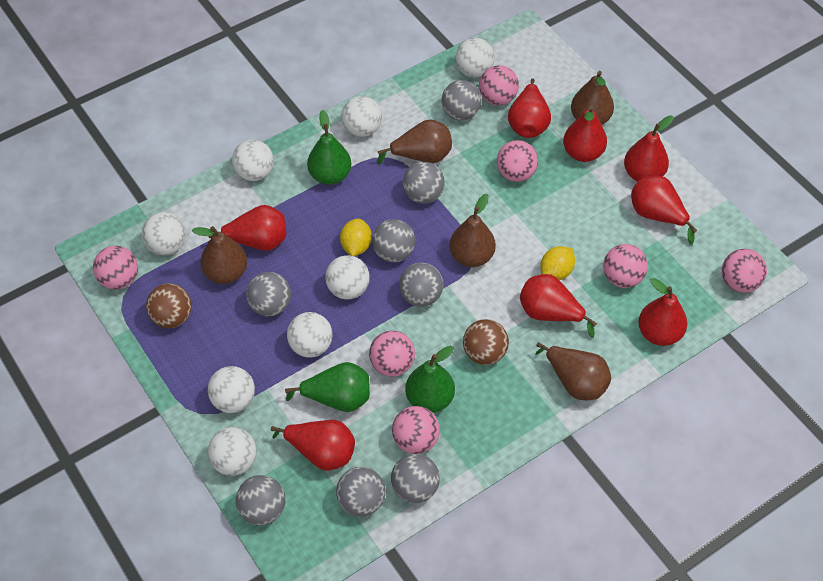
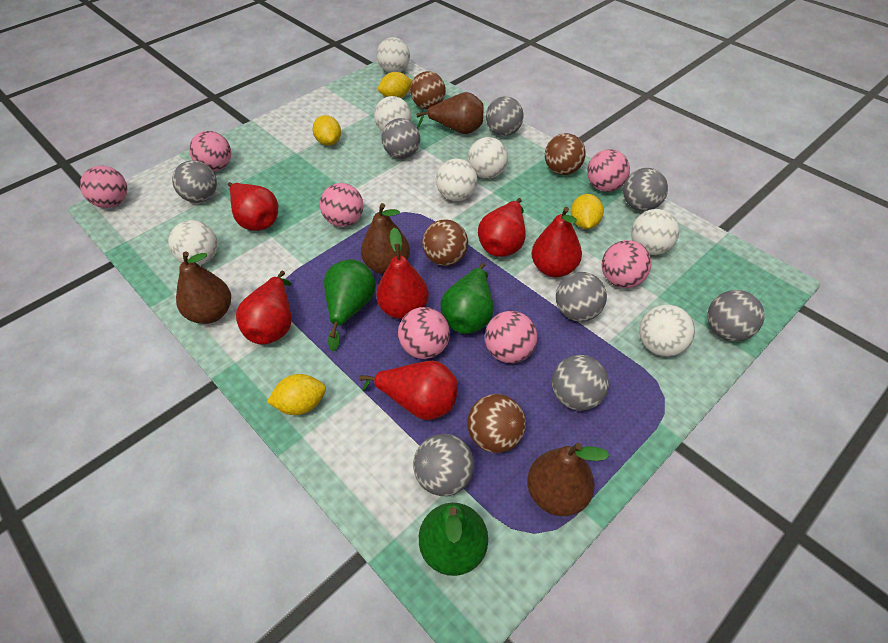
brown ball: 2 -> 4
brown pear: 5 -> 4
red pear: 8 -> 6
white ball: 8 -> 7
yellow lemon: 2 -> 4

